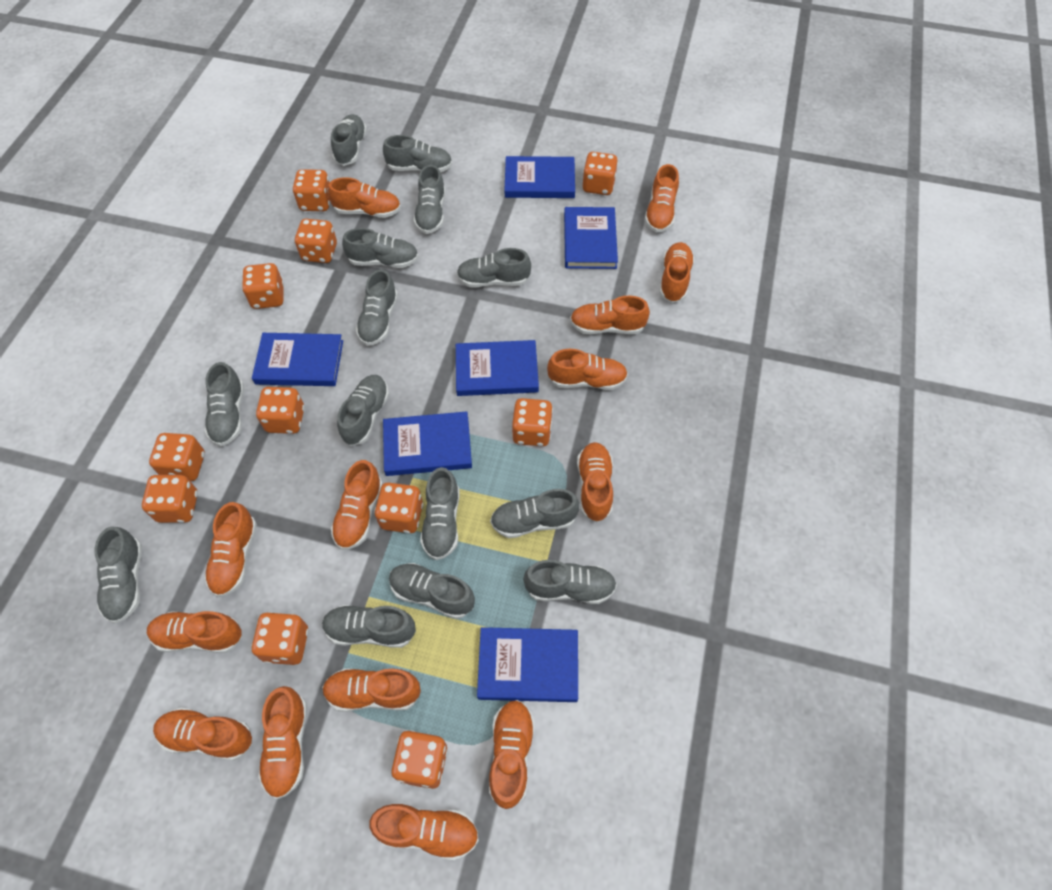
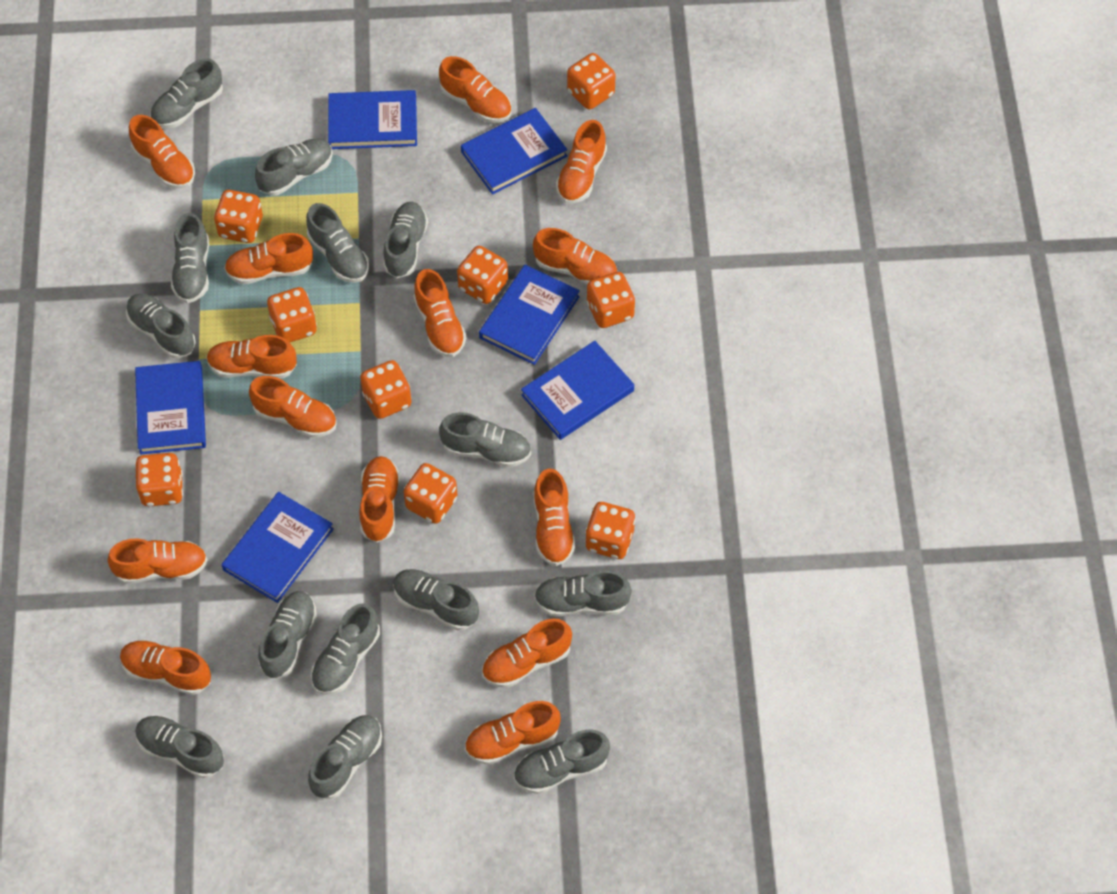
orange dice: 11 -> 9

